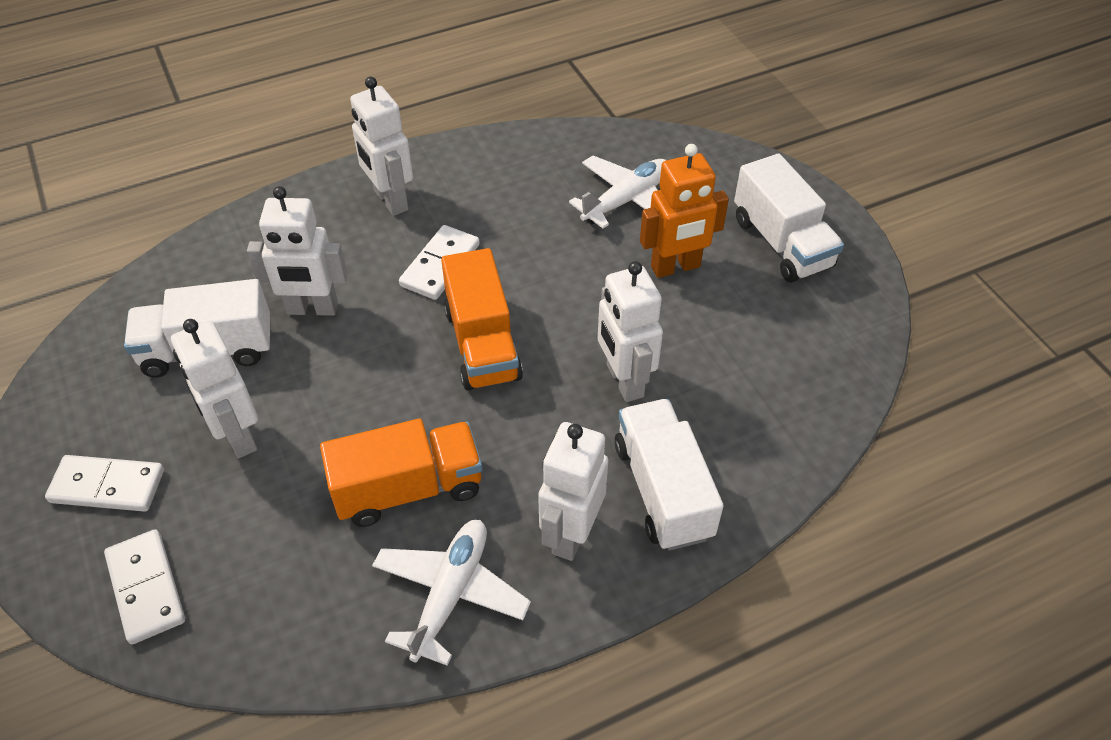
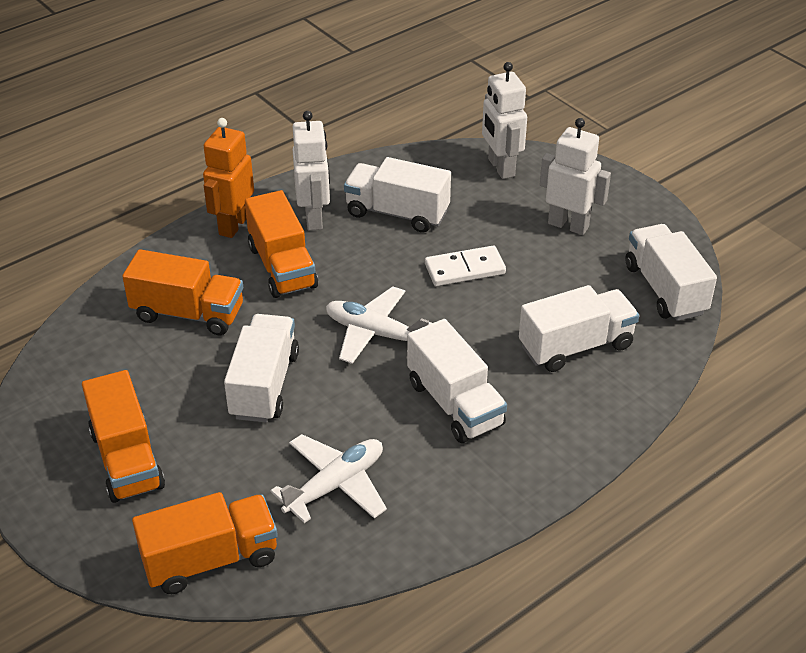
orange truck: 2 -> 4
white domino: 3 -> 1
white robot: 5 -> 3
white truck: 3 -> 5

